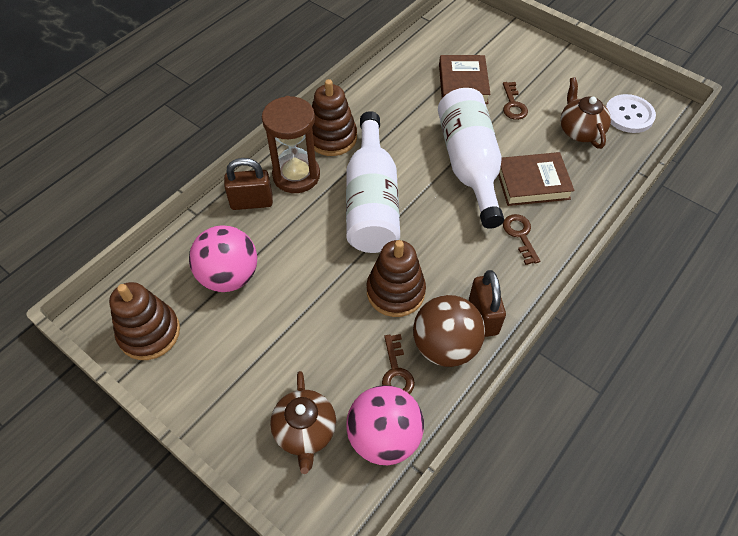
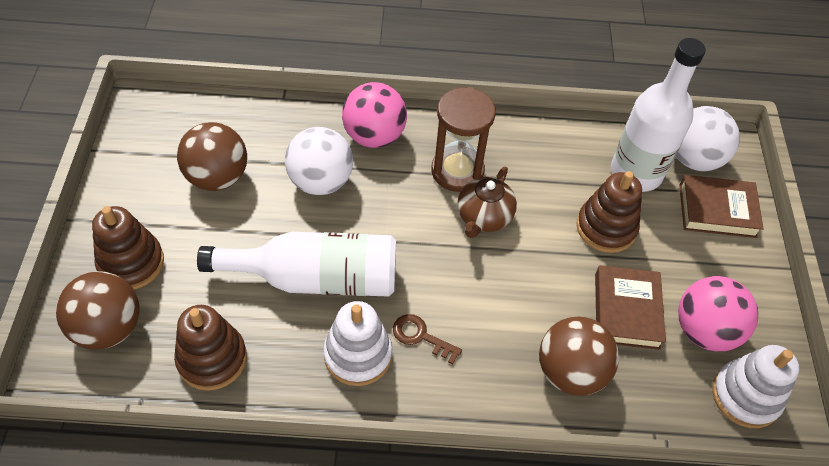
brown ball: 1 -> 3
brown key: 3 -> 1
brown padlock: 2 -> 0
brown teapot: 2 -> 1
white ball: 0 -> 2
white button: 1 -> 0
white stacking toy: 0 -> 2

